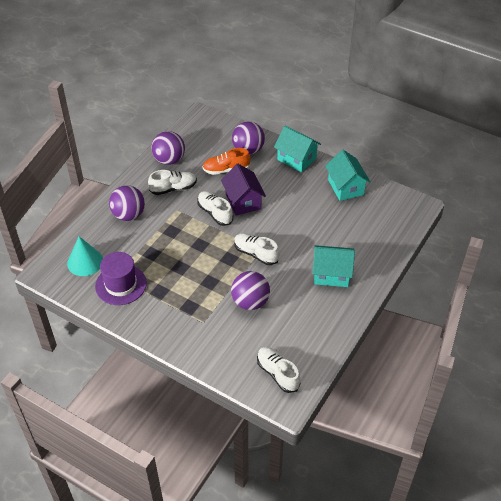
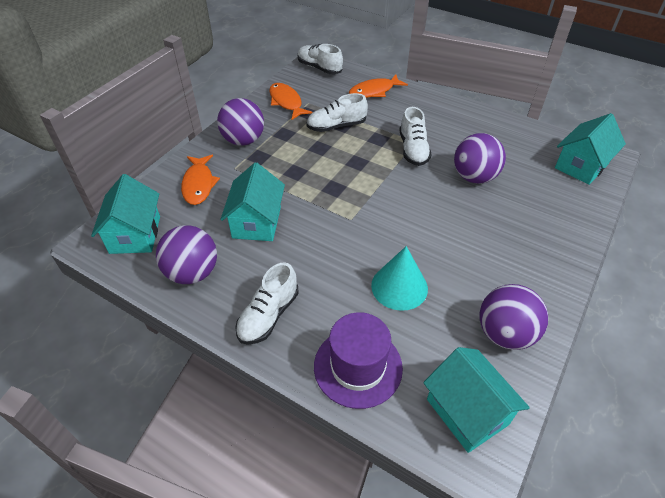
orange fish: 0 -> 3
orange shoe: 1 -> 0
purple house: 1 -> 0
turquoise house: 3 -> 4

